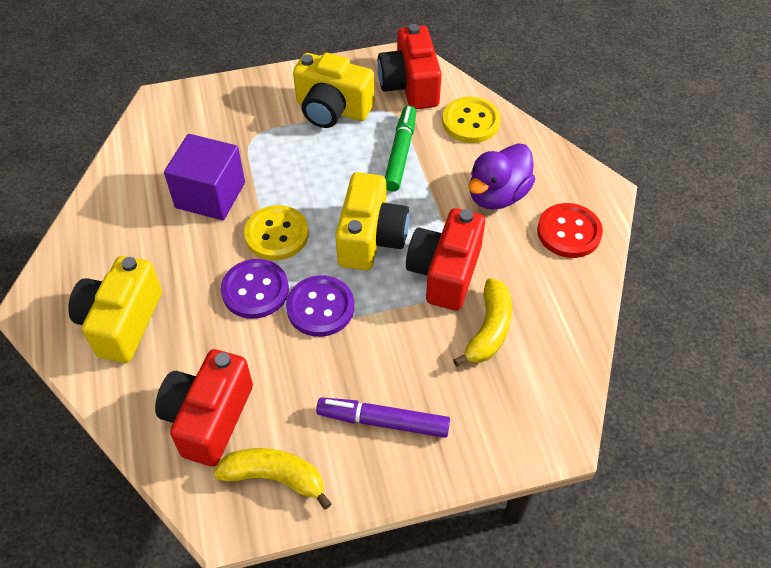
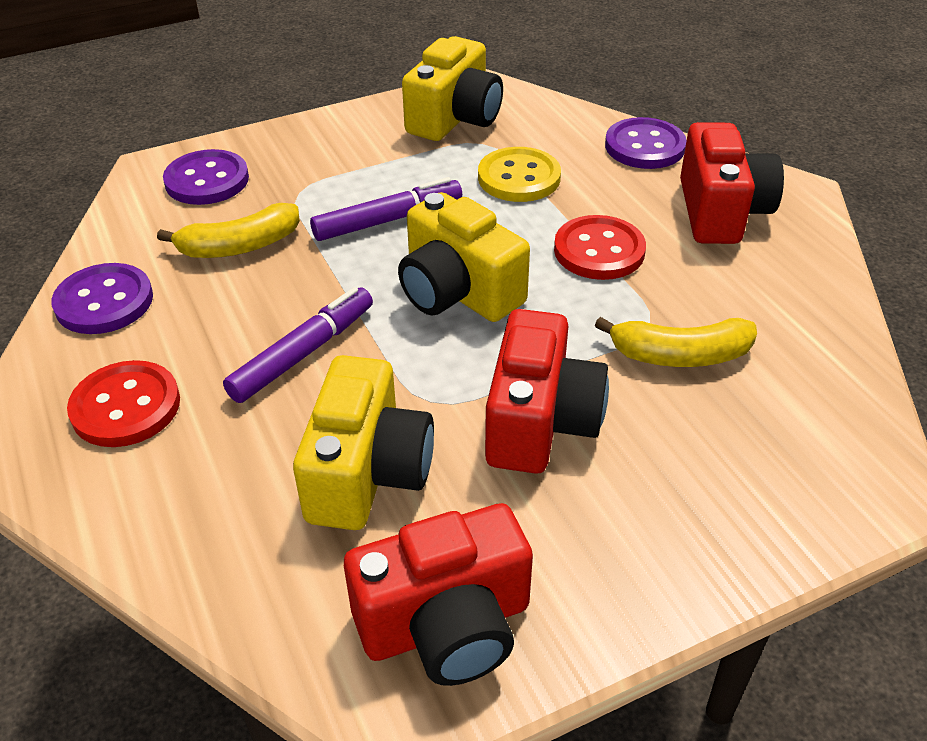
green marker: 1 -> 0
purple button: 2 -> 3
purple cube: 1 -> 0
purple duck: 1 -> 0
purple marker: 1 -> 2
red button: 1 -> 2
yellow button: 2 -> 1

